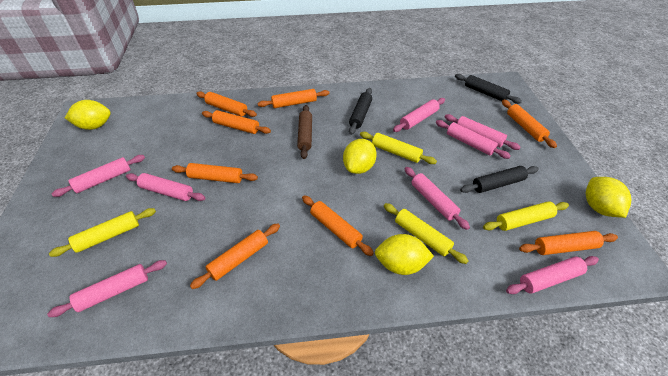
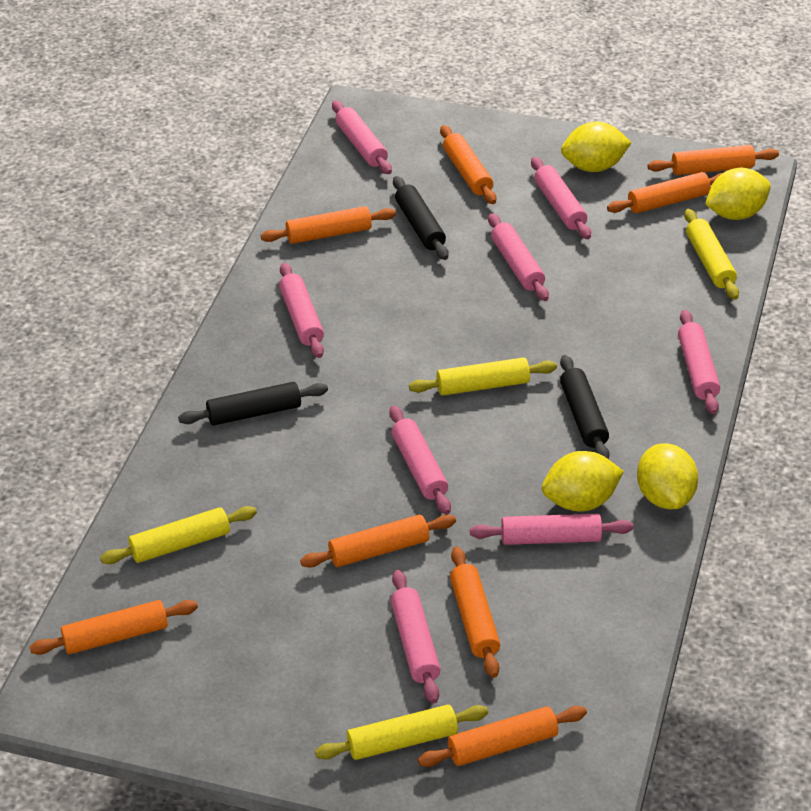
brown rolling pin: 1 -> 0

